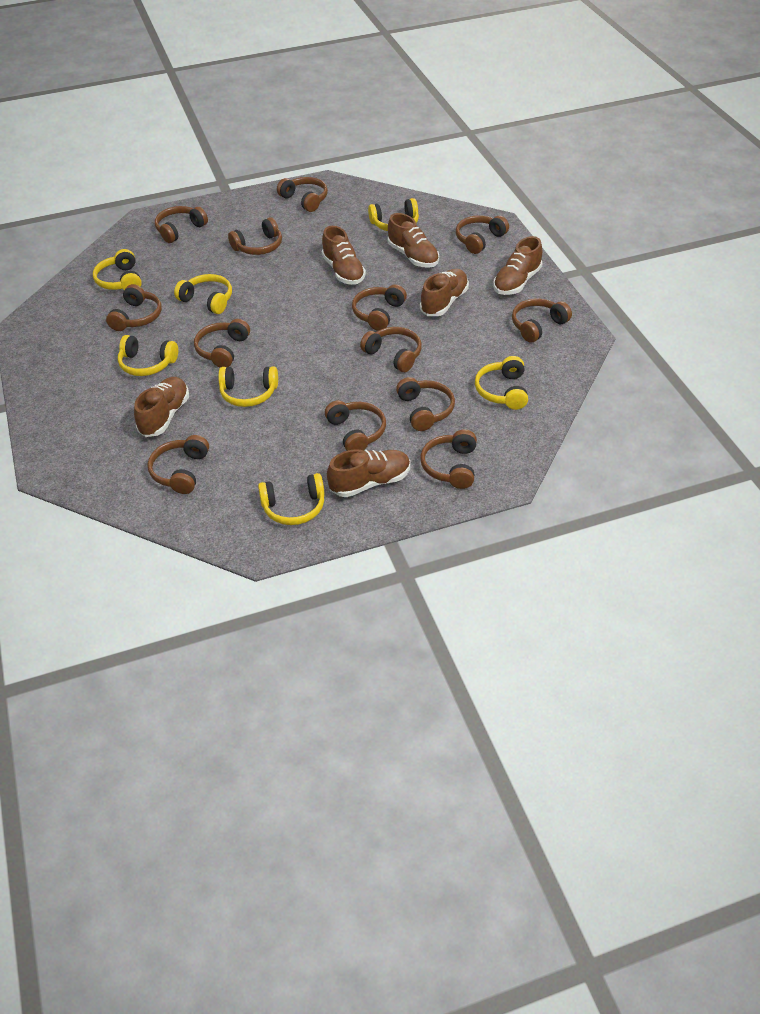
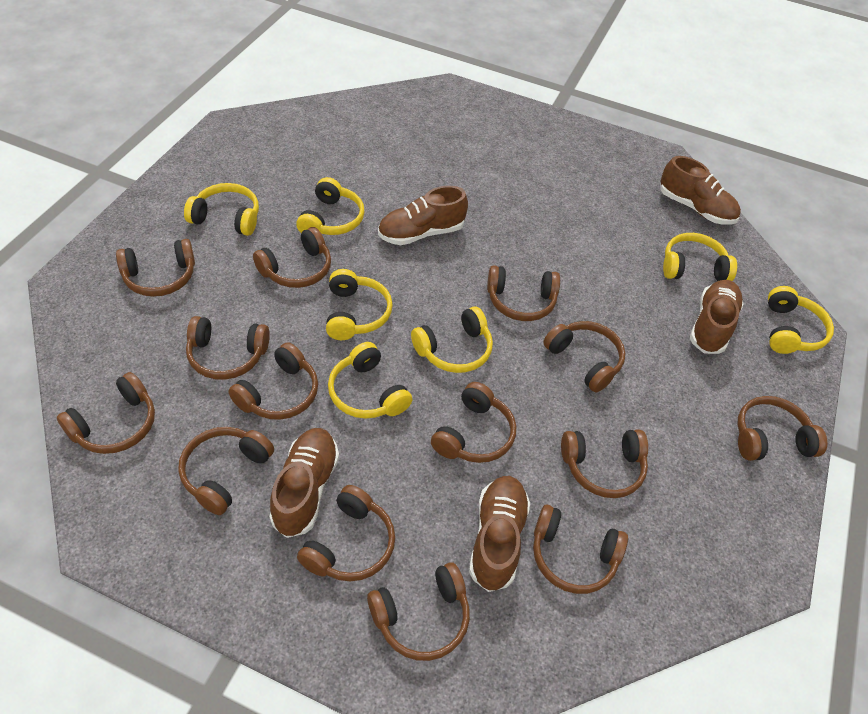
brown headphones: 13 -> 14
brown shoe: 6 -> 5

